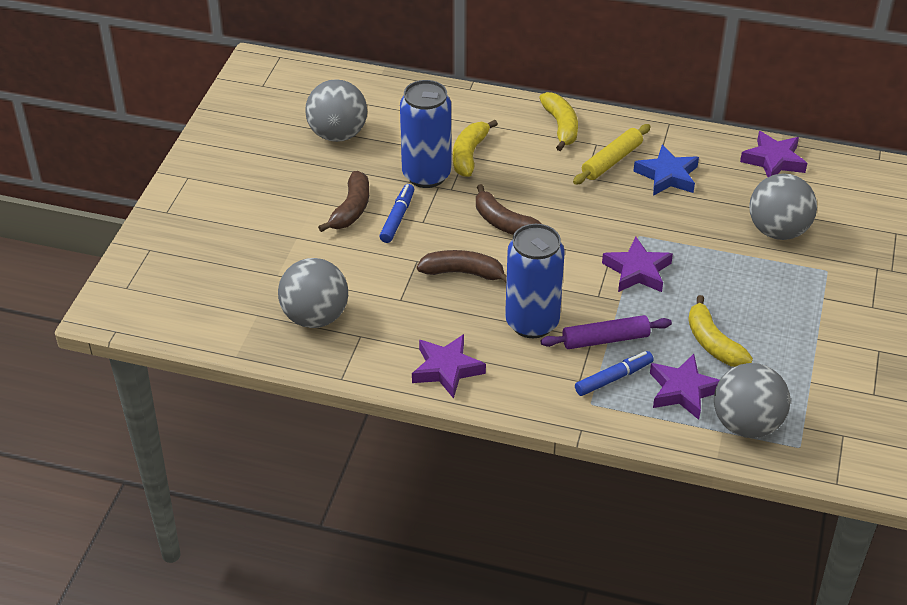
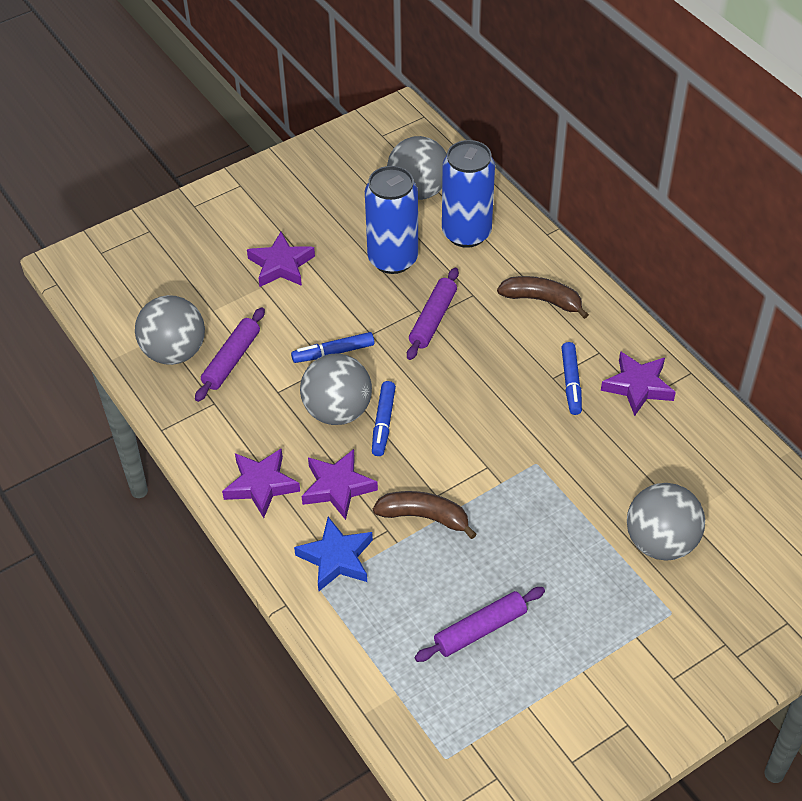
blue marker: 2 -> 3
brown banana: 3 -> 2
purple rolling pin: 1 -> 3
yellow banana: 3 -> 0
yellow rolling pin: 1 -> 0

